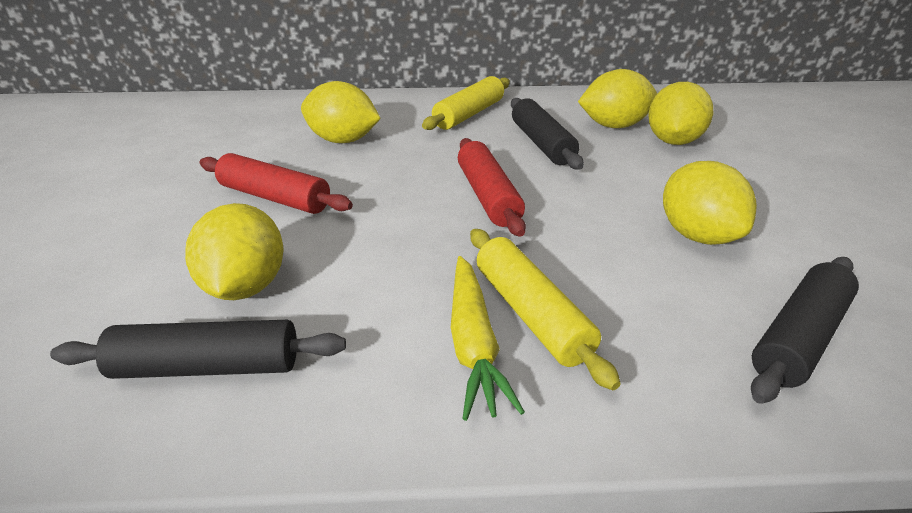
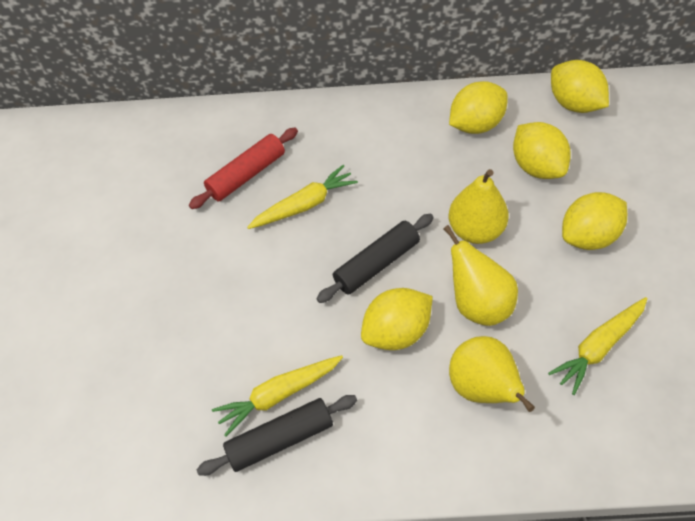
black rolling pin: 3 -> 2
red rolling pin: 2 -> 1
yellow carrot: 1 -> 3
yellow pear: 0 -> 3
yellow rolling pin: 2 -> 0

